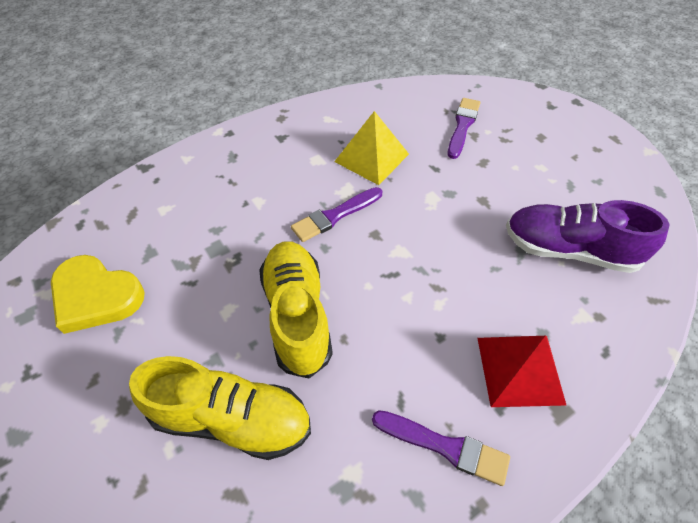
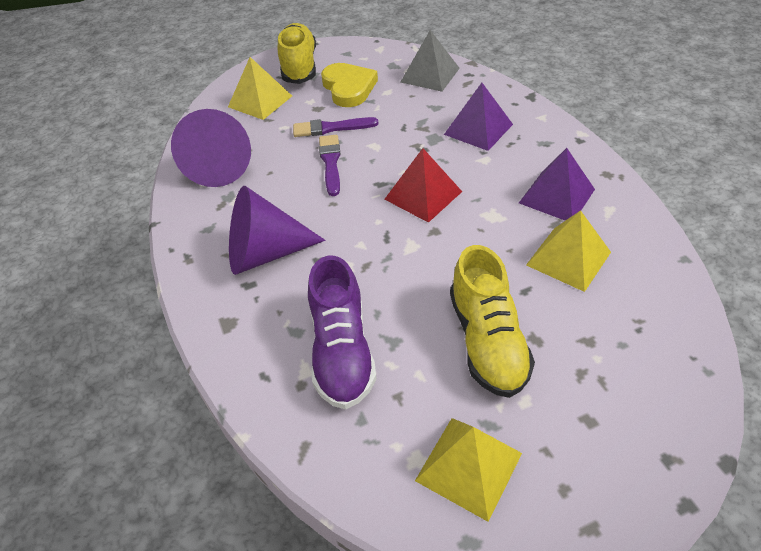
grey pyramid: 0 -> 1
purple brush: 3 -> 2
purple cone: 0 -> 2
purple pyramid: 0 -> 2
yellow pyramid: 1 -> 3

